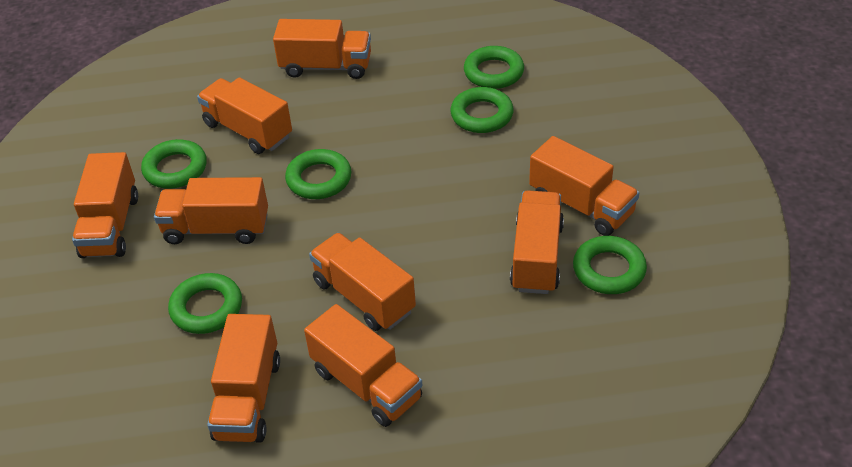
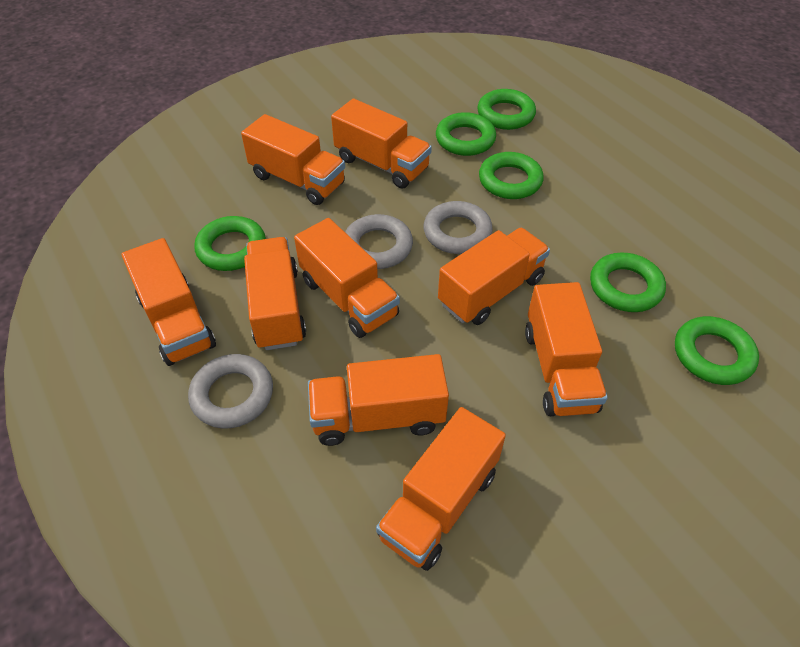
grey ring: 0 -> 3

